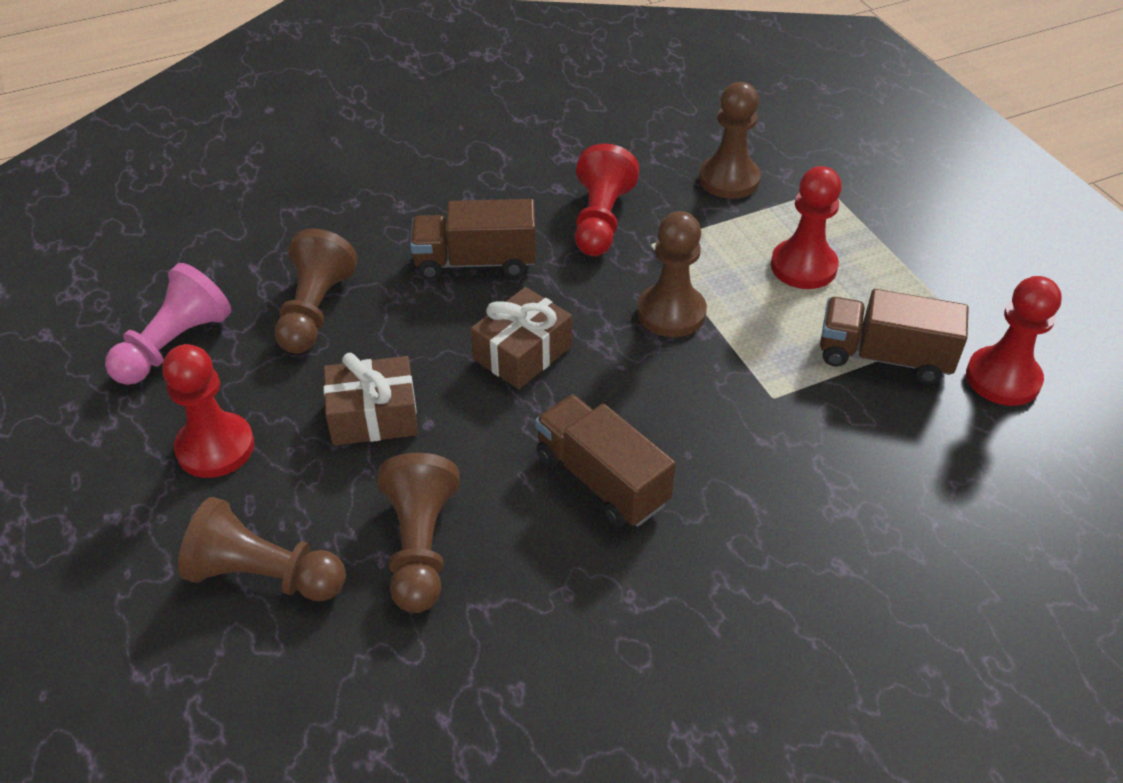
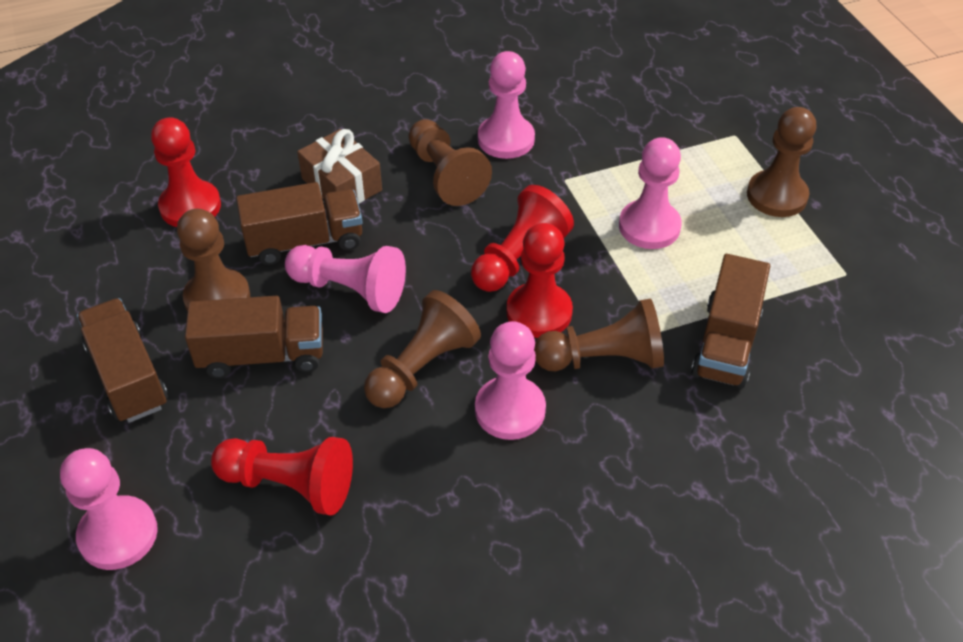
brown gift: 2 -> 1
brown truck: 3 -> 4
pink pawn: 1 -> 5

